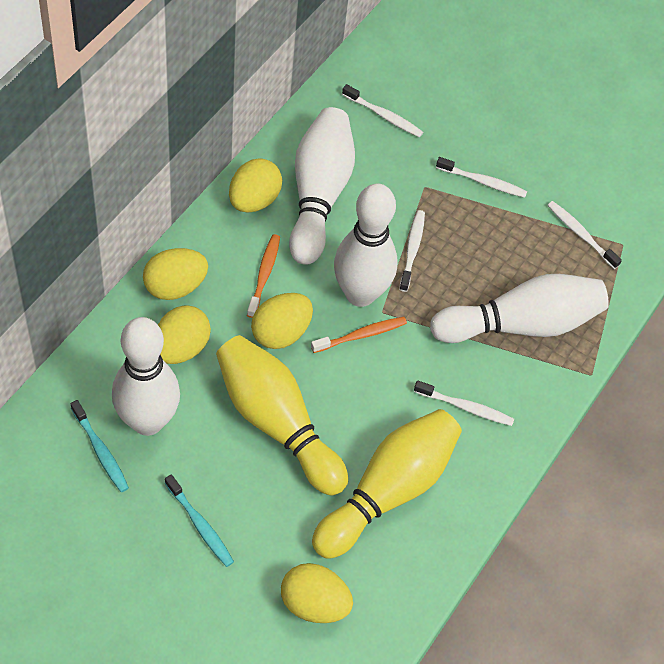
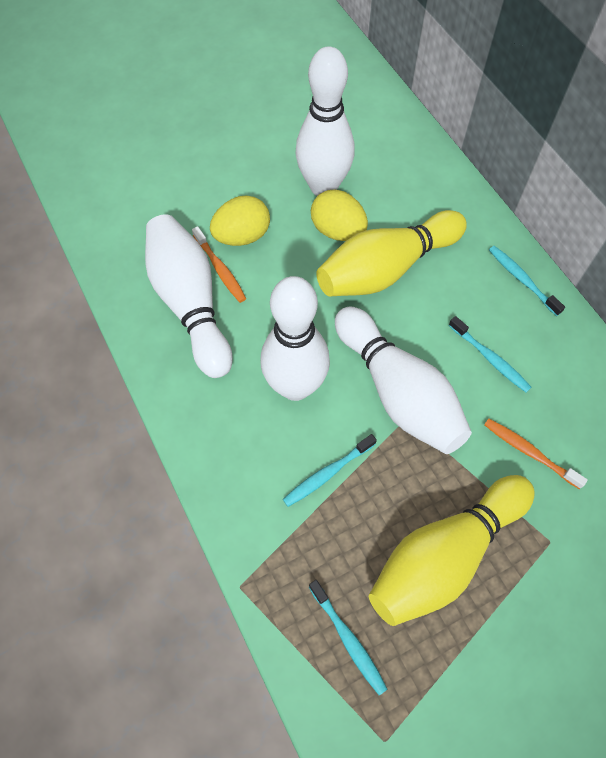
turquoise toothbrush: 2 -> 4
white toothbrush: 5 -> 0
yellow egg: 5 -> 2

